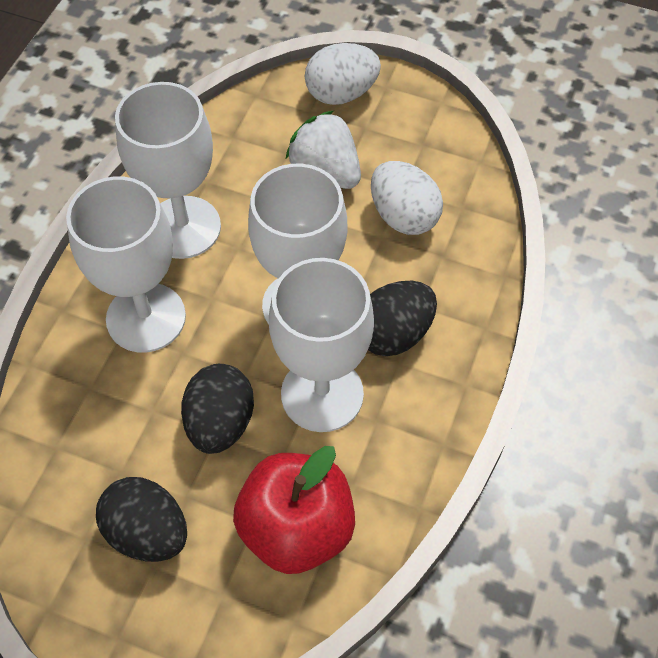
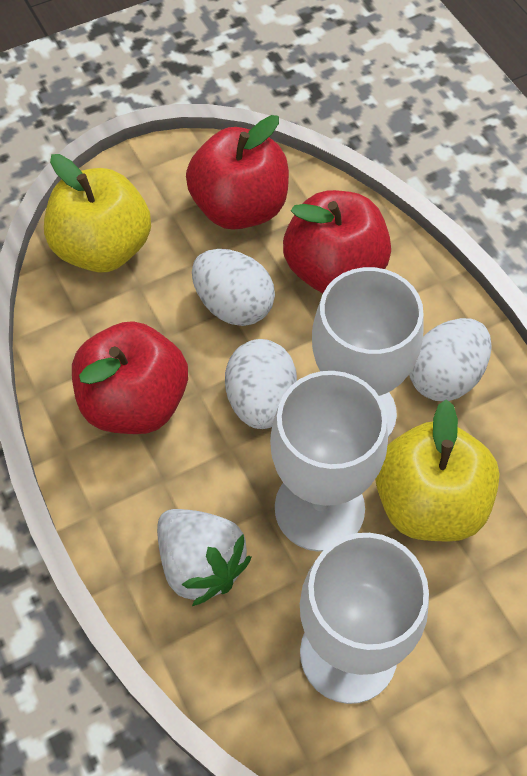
black egg: 3 -> 0
red apple: 1 -> 3
white egg: 2 -> 3
white goblet: 4 -> 3
yellow apple: 0 -> 2

